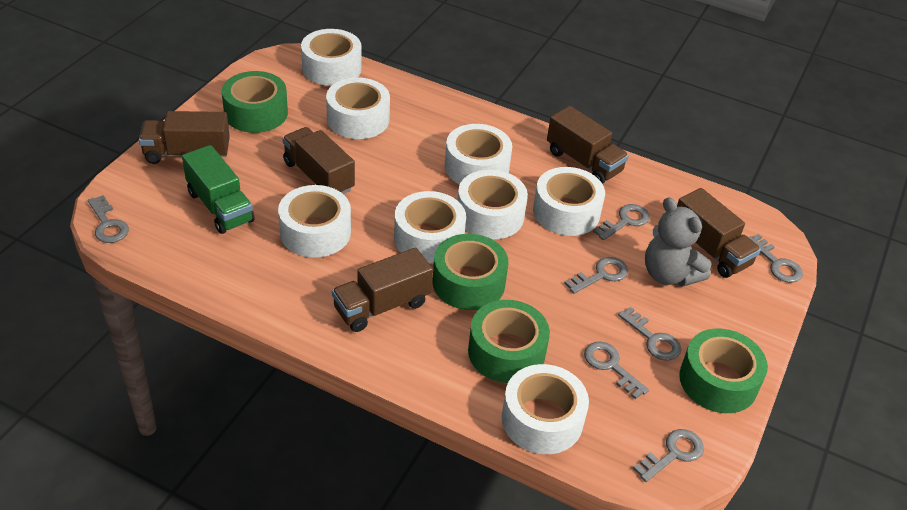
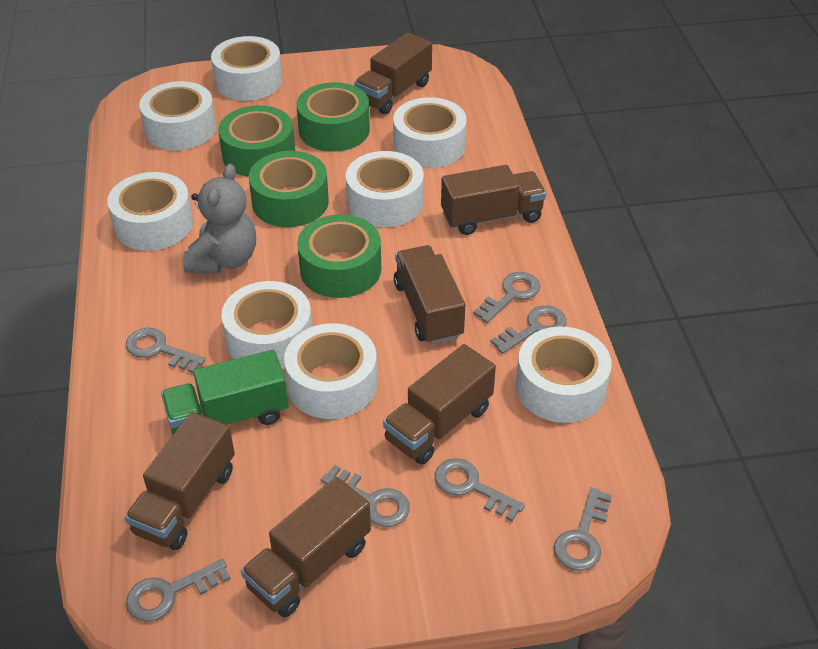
brown truck: 5 -> 6

